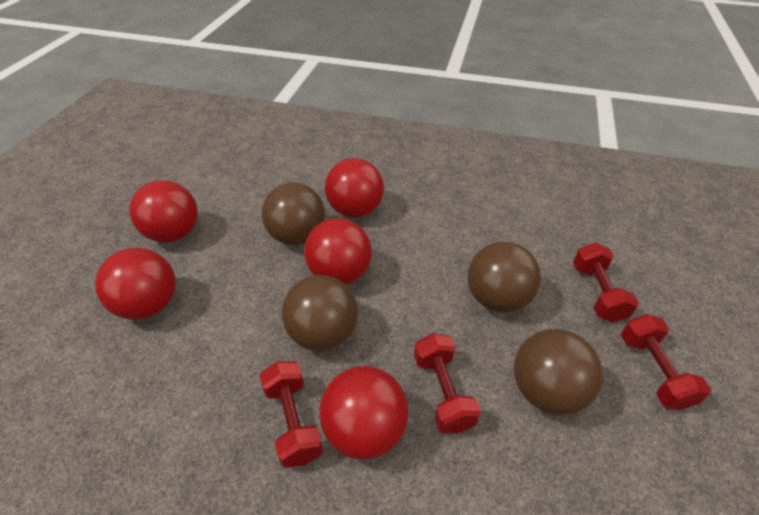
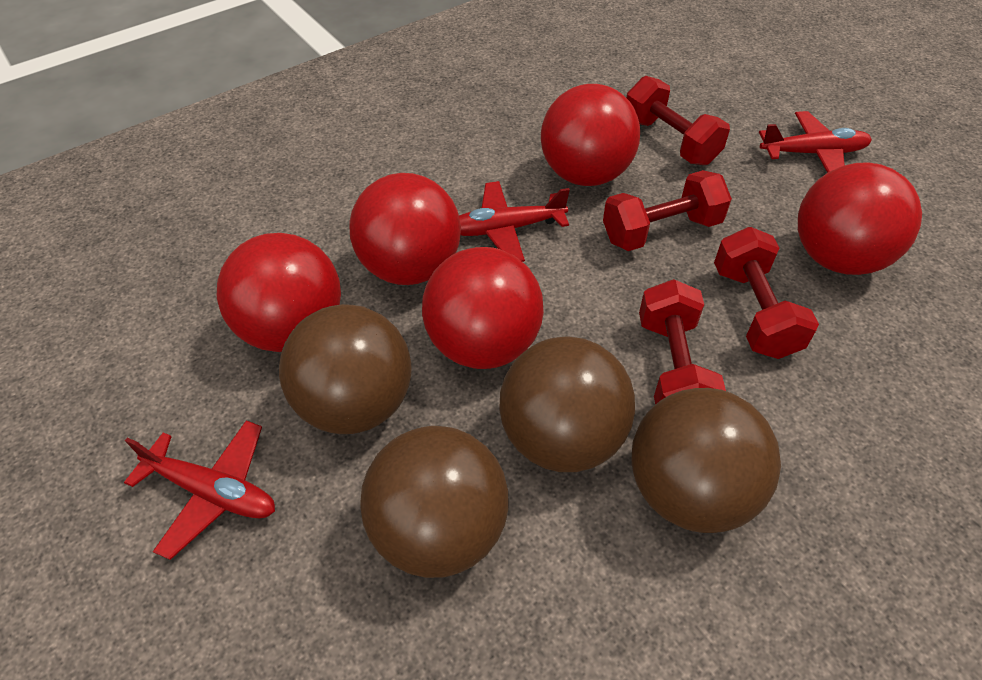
red plane: 0 -> 3

